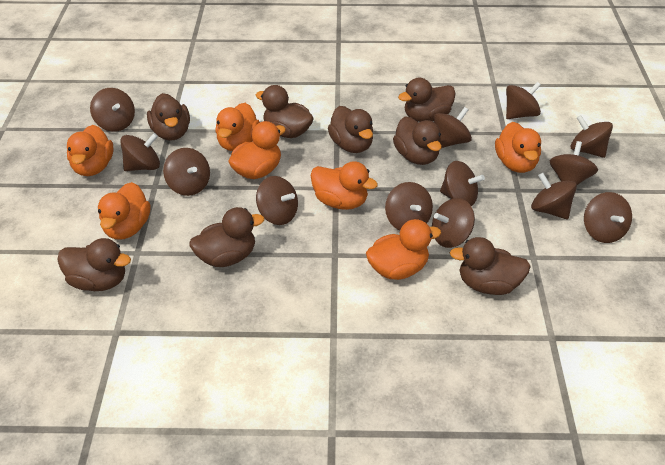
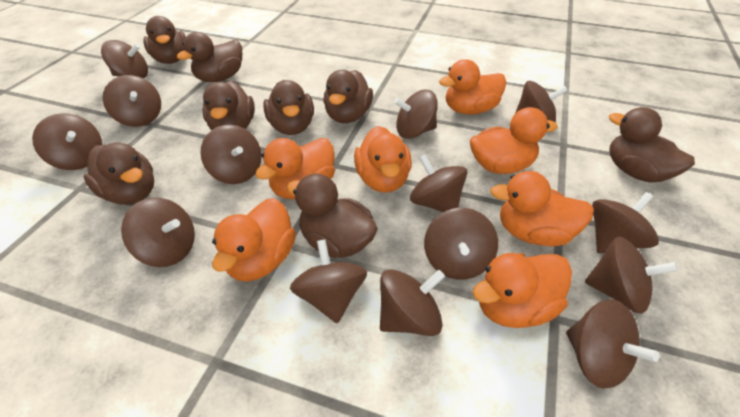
brown spinning top: 13 -> 14

